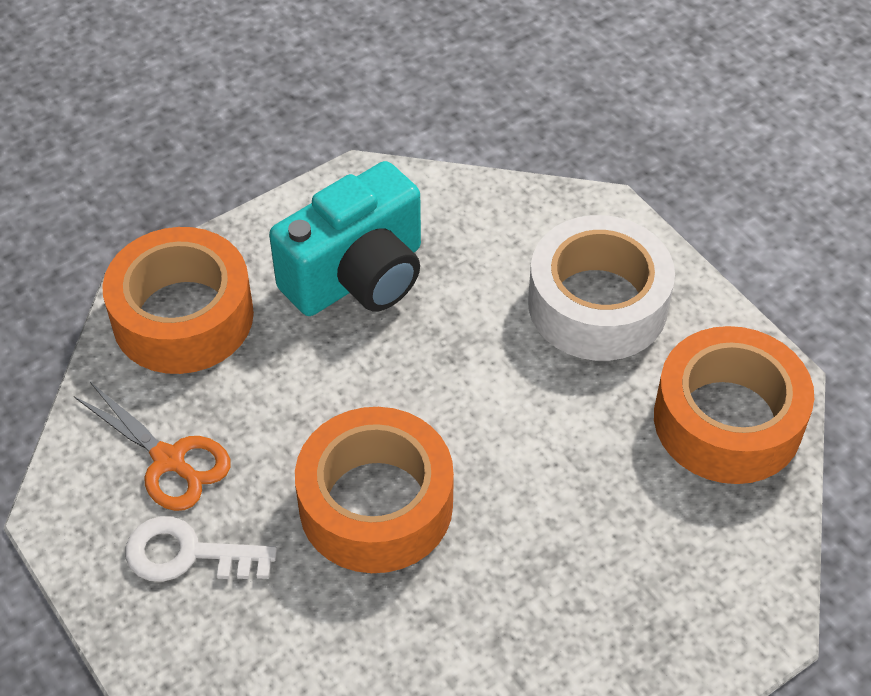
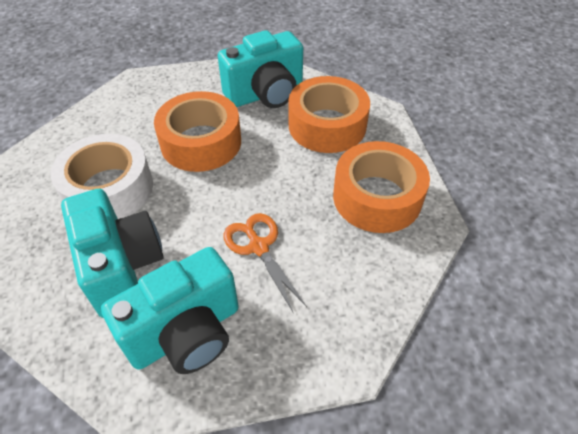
turquoise camera: 1 -> 3
white key: 1 -> 0

